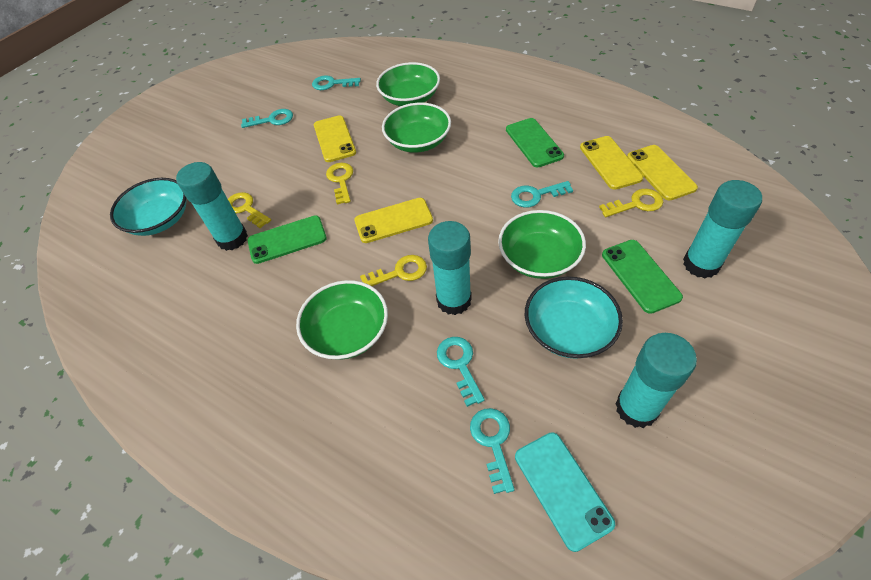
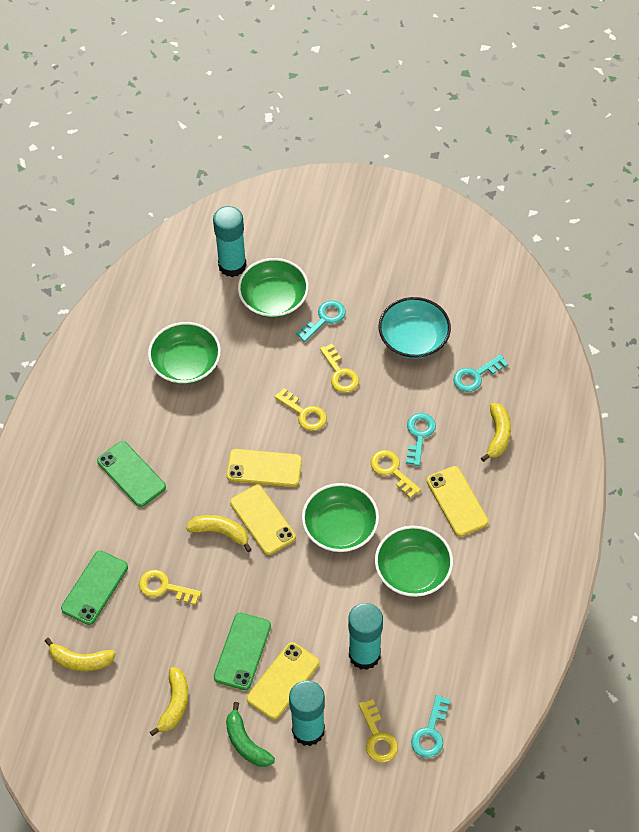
green banana: 0 -> 1
turquoise bowl: 2 -> 1
turquoise glue stick: 4 -> 3
turquoise key: 5 -> 4
turquoise phone: 1 -> 0
yellow banana: 0 -> 4
yellow key: 4 -> 5

